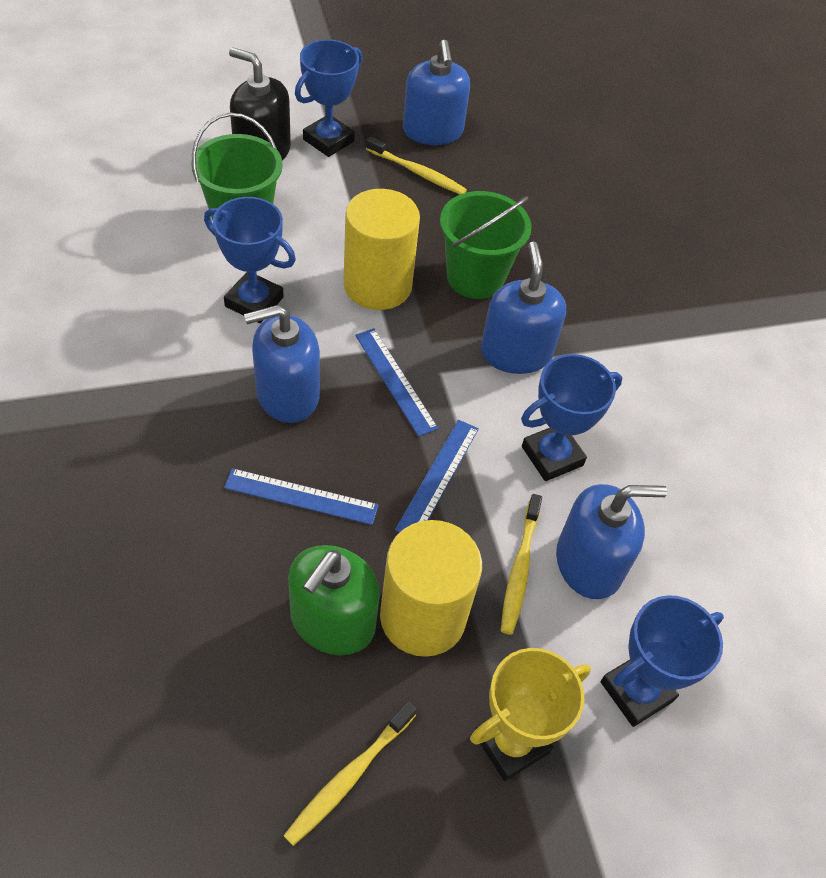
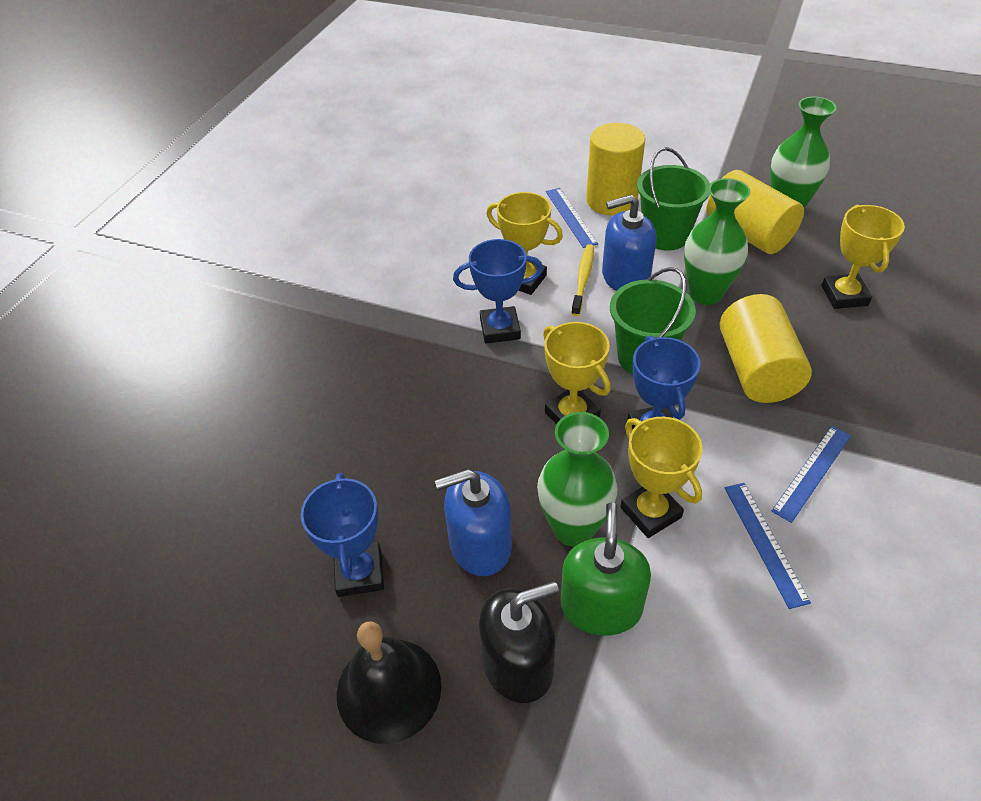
black bell: 0 -> 1
blue soap dispenser: 4 -> 2
blue trophy: 4 -> 3
green vase: 0 -> 3
yellow cylinder: 2 -> 3
yellow toothbrush: 3 -> 1
yellow trophy: 1 -> 4

